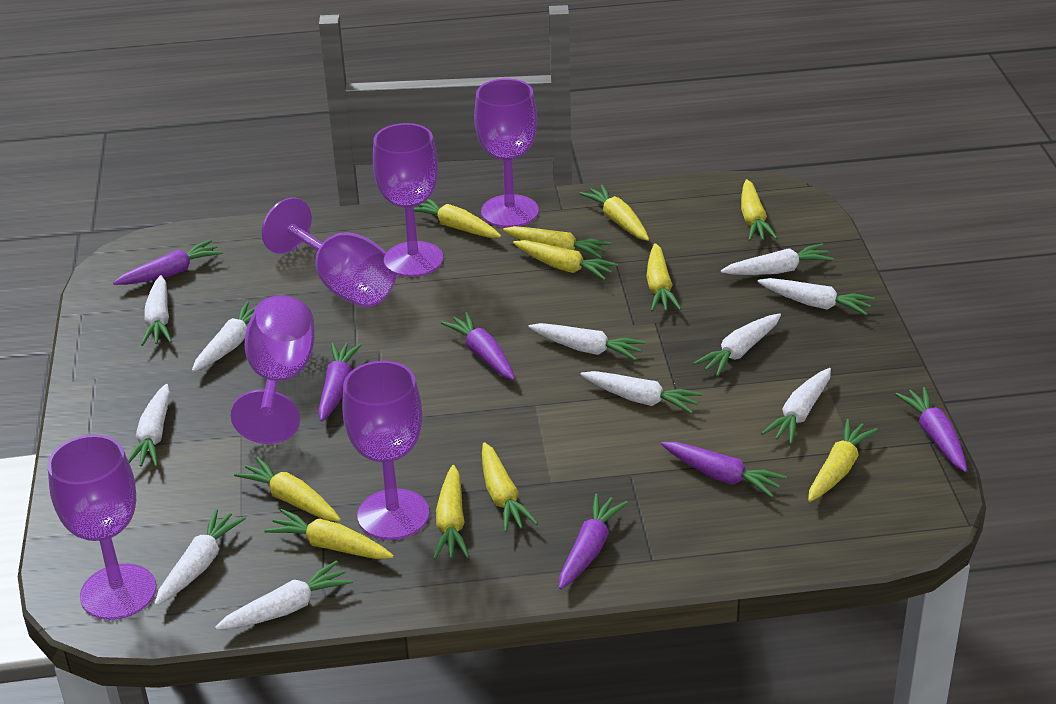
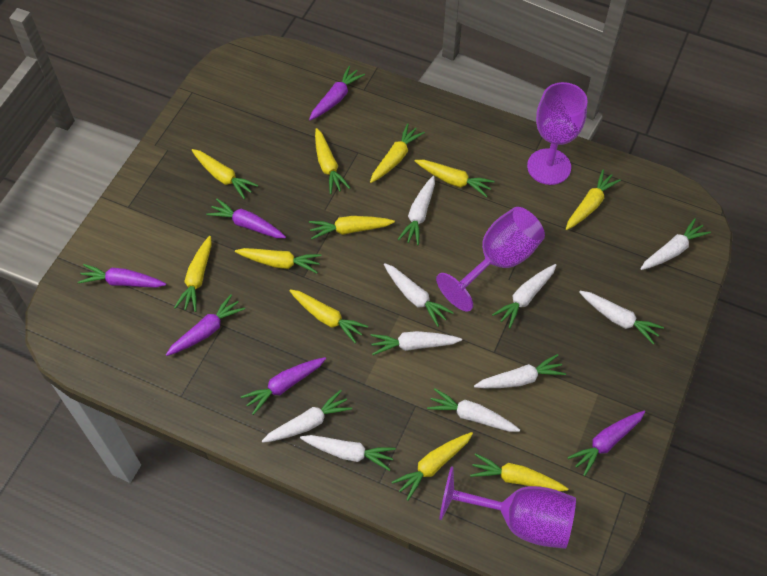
purple goblet: 6 -> 3
white carrot: 11 -> 10

